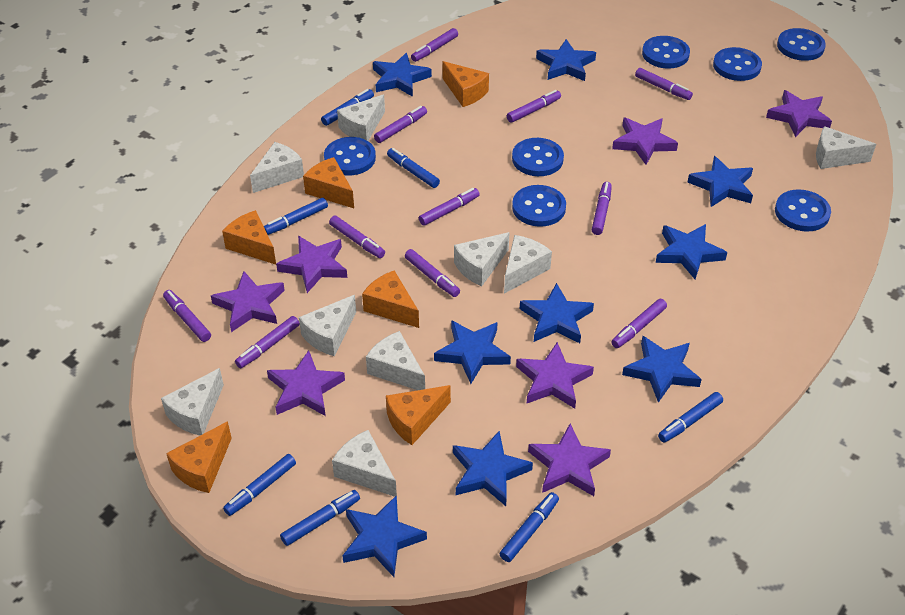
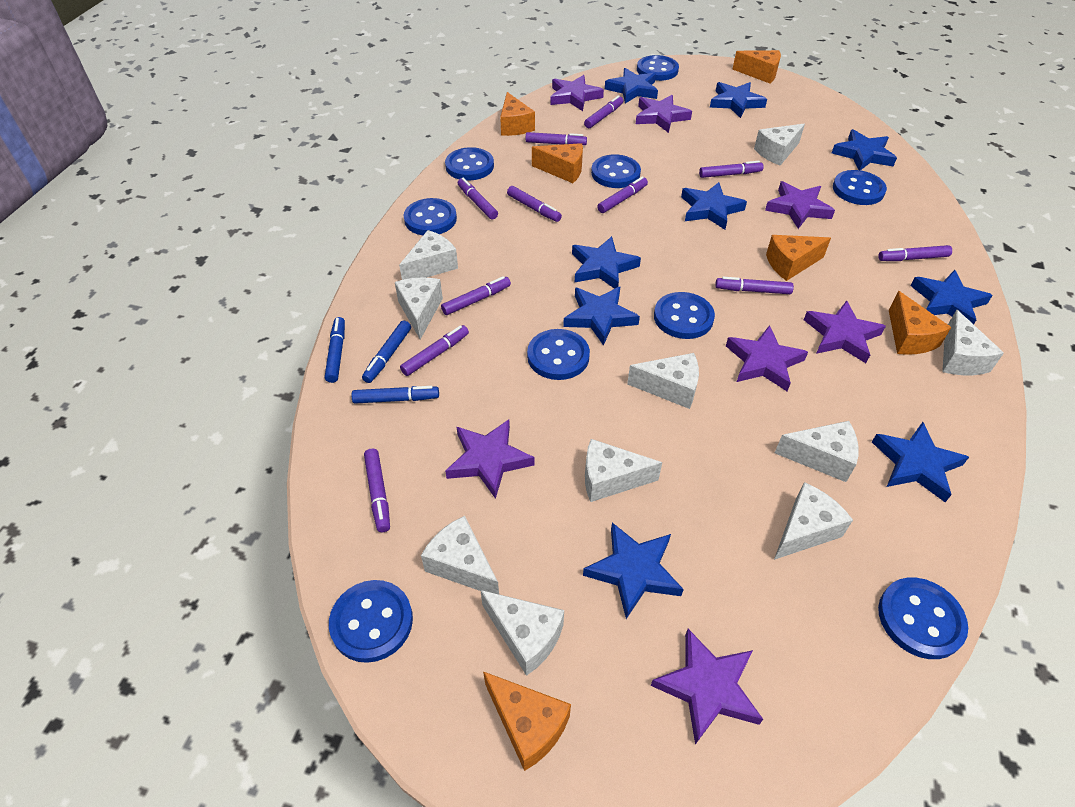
blue button: 7 -> 9
blue marker: 7 -> 3
white cheese: 9 -> 10

